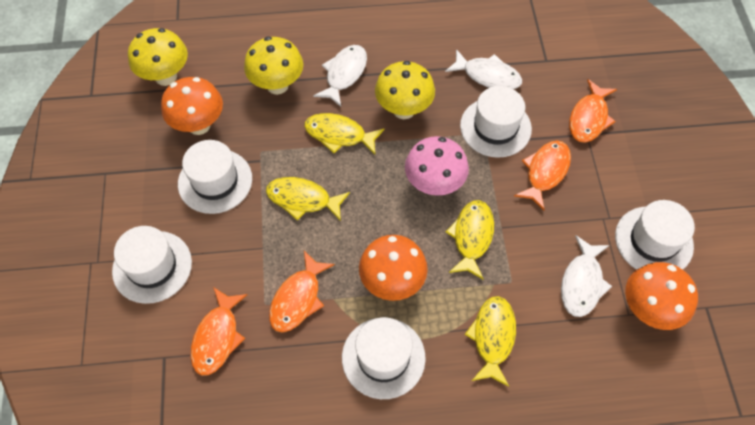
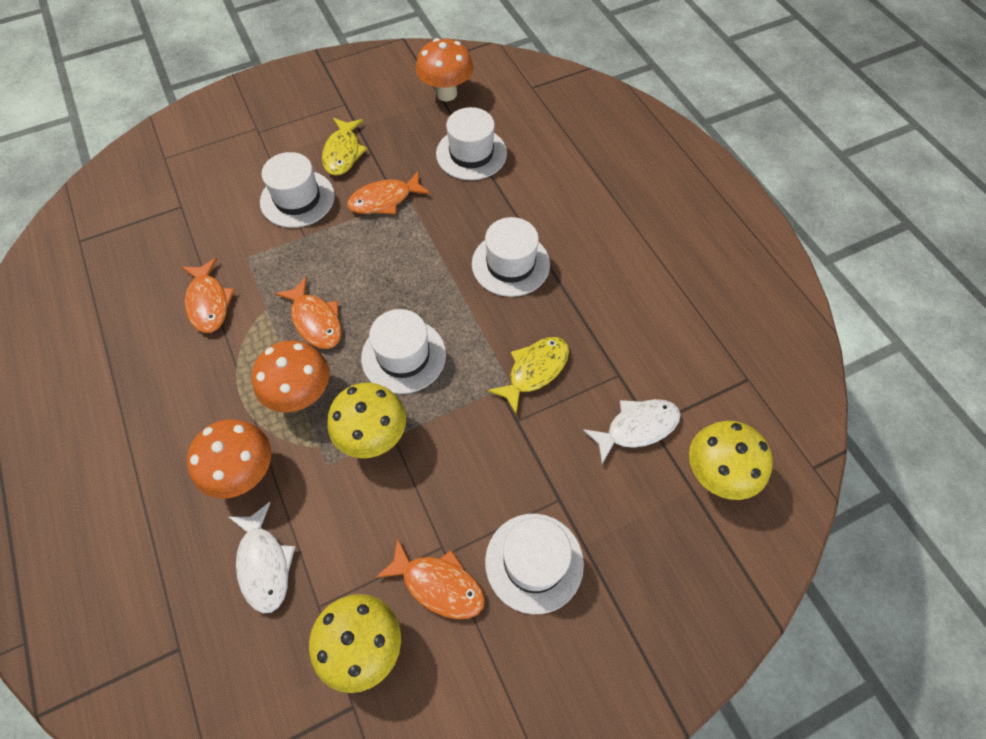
pink mushroom: 1 -> 0
white fish: 3 -> 2
yellow fish: 4 -> 2

